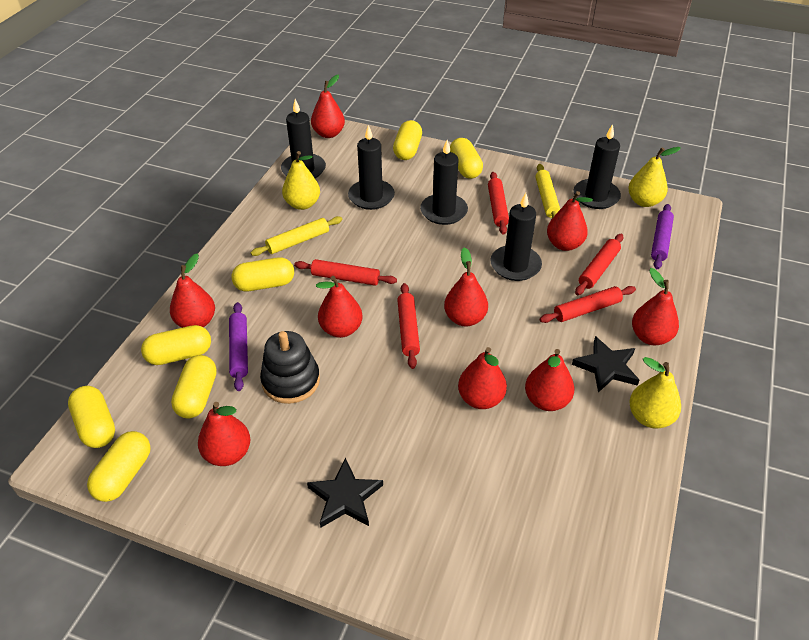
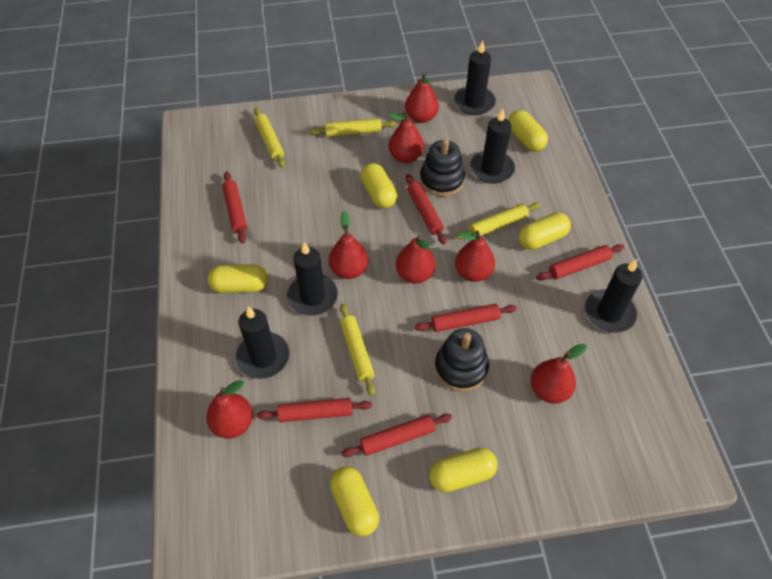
black stacking toy: 1 -> 2
black star: 2 -> 0
purple rolling pin: 2 -> 0
red pear: 9 -> 7
red rolling pin: 5 -> 6
yellow capsule: 7 -> 6
yellow pear: 3 -> 0
yellow rolling pin: 2 -> 4

